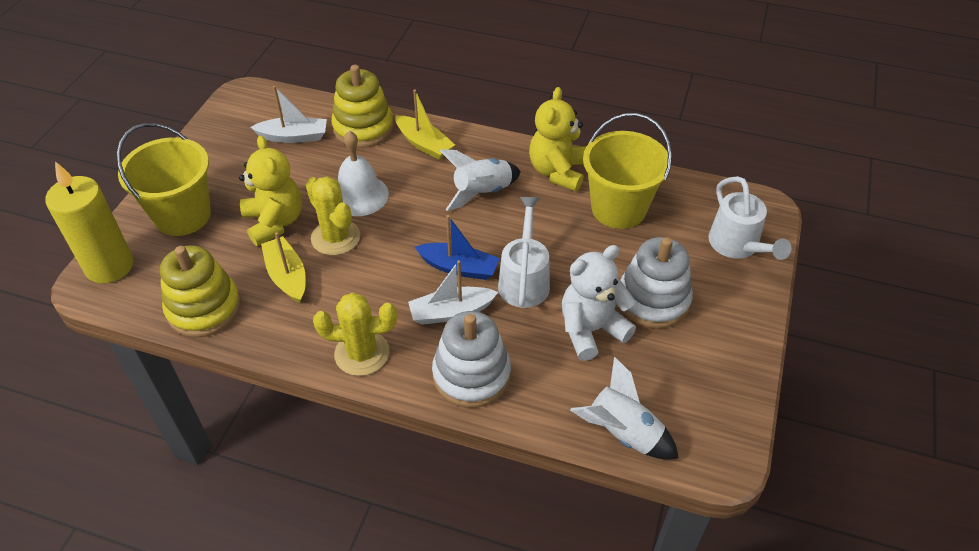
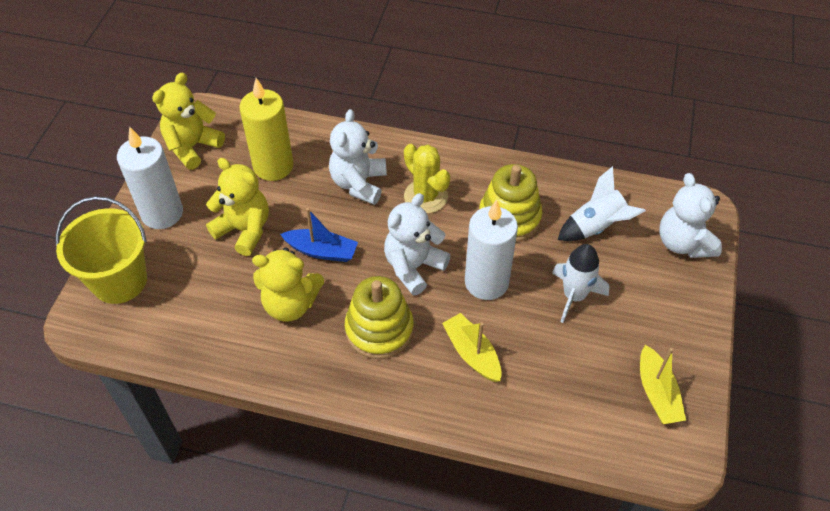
white bell: 1 -> 0
white boat: 2 -> 0
white candle: 0 -> 2
white stacking toy: 2 -> 0
white teddy bear: 1 -> 3
white watering can: 2 -> 0
yellow bucket: 2 -> 1
yellow cactus: 2 -> 1
yellow teddy bear: 2 -> 3

